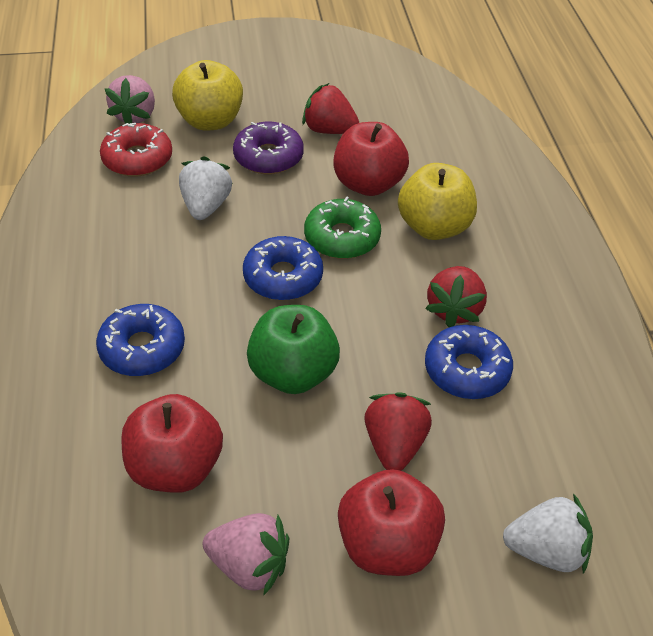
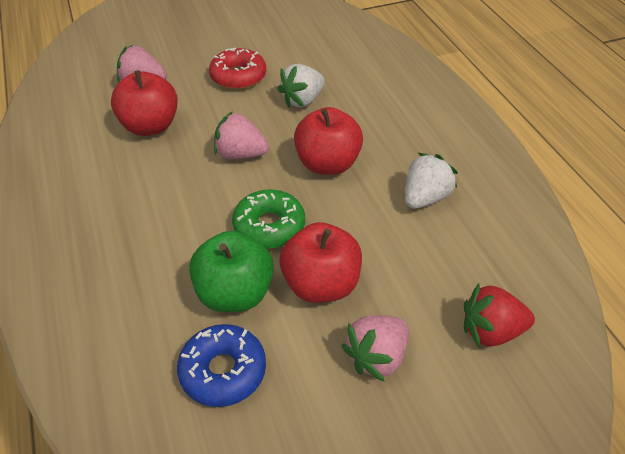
blue donut: 3 -> 1
pink strawberry: 2 -> 3
purple donut: 1 -> 0
red strawberry: 3 -> 1
yellow apple: 2 -> 0

